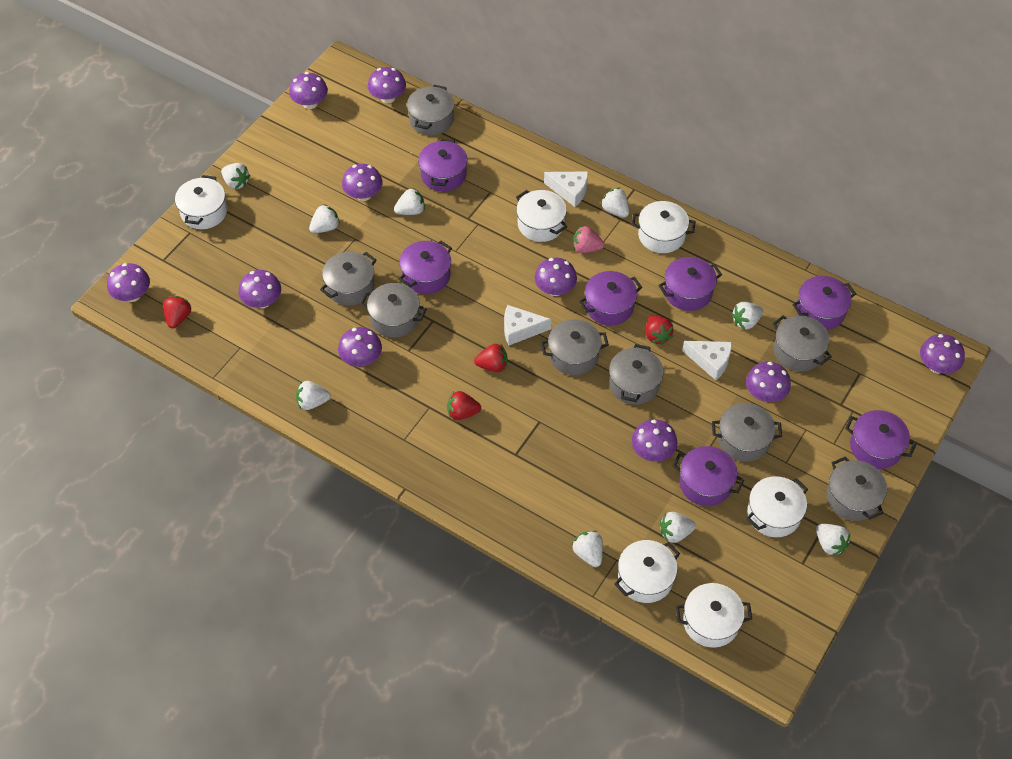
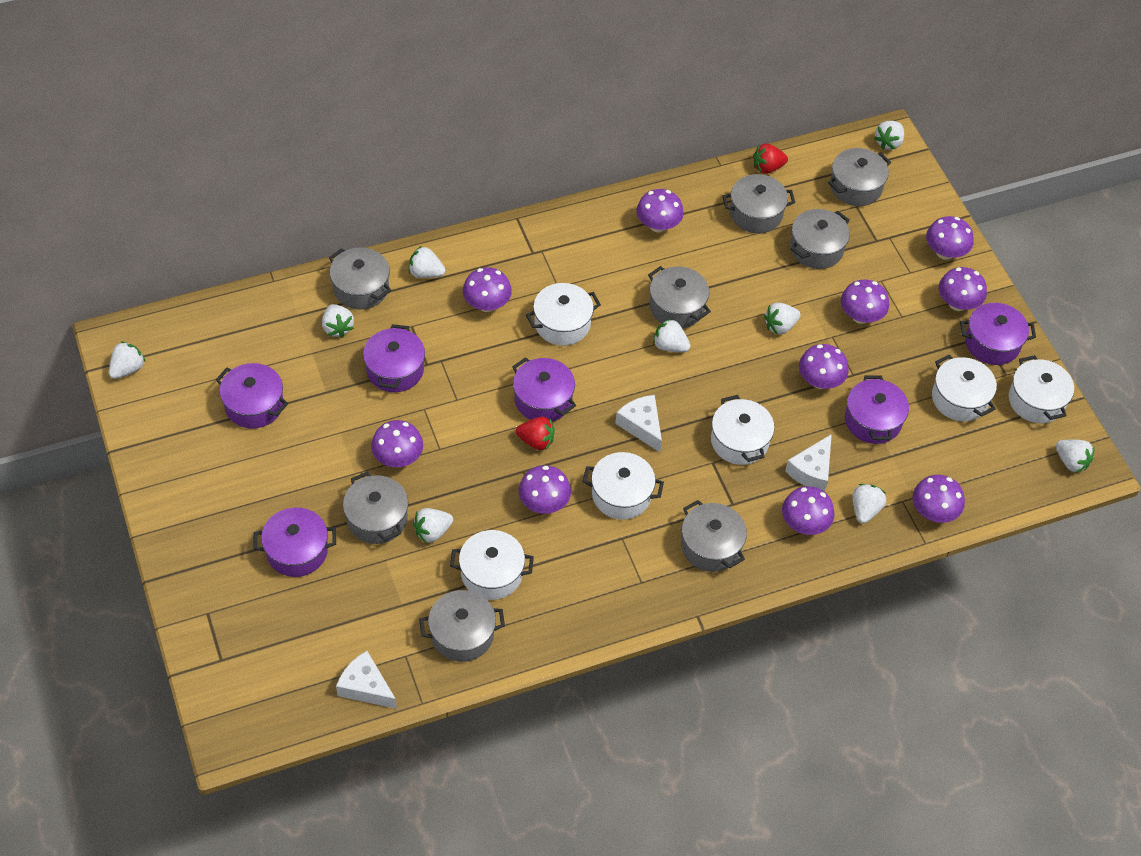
pink strawberry: 1 -> 0
purple pot: 7 -> 6
red strawberry: 4 -> 2

